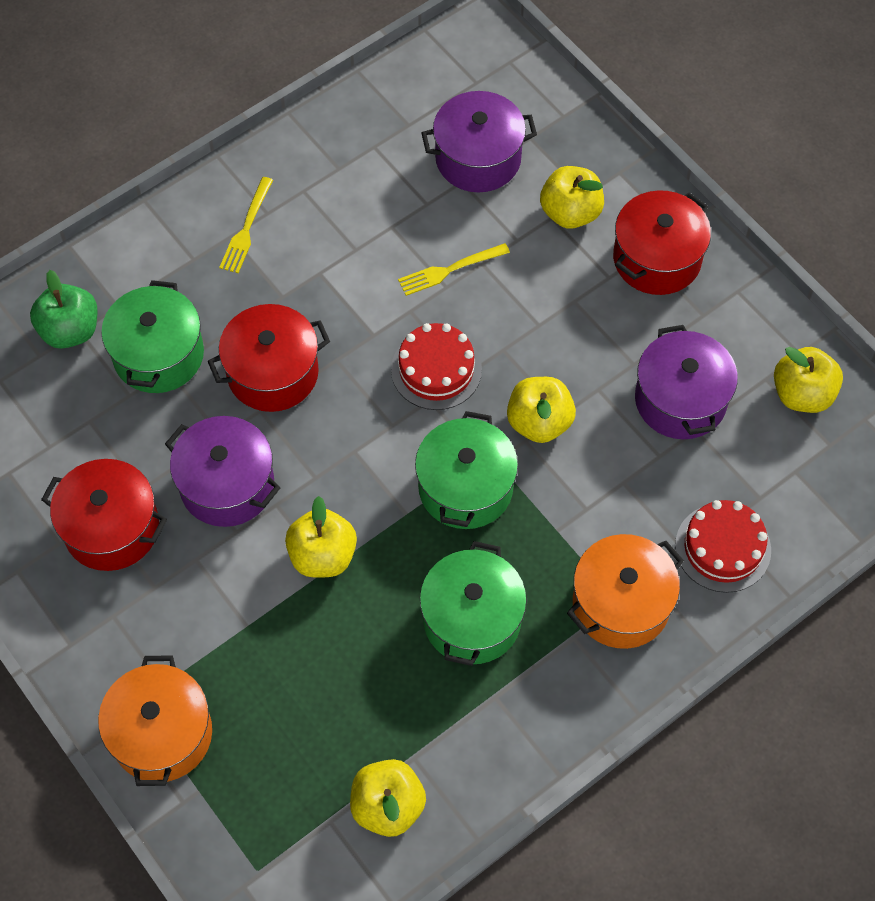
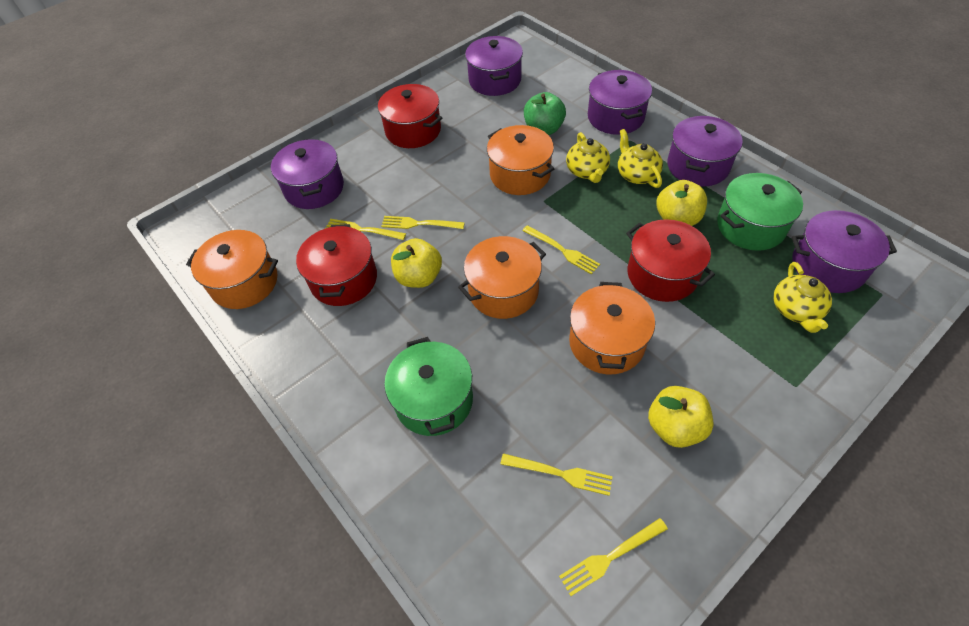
green pot: 3 -> 2
orange pot: 2 -> 4
purple pot: 3 -> 5
red cake: 2 -> 0
yellow apple: 5 -> 3
yellow fork: 2 -> 5
yellow teapot: 0 -> 3

